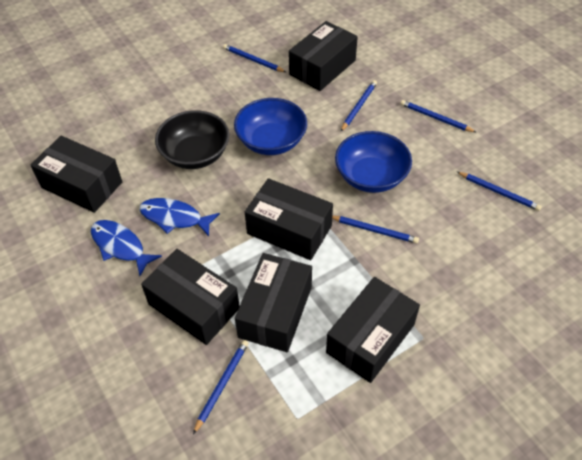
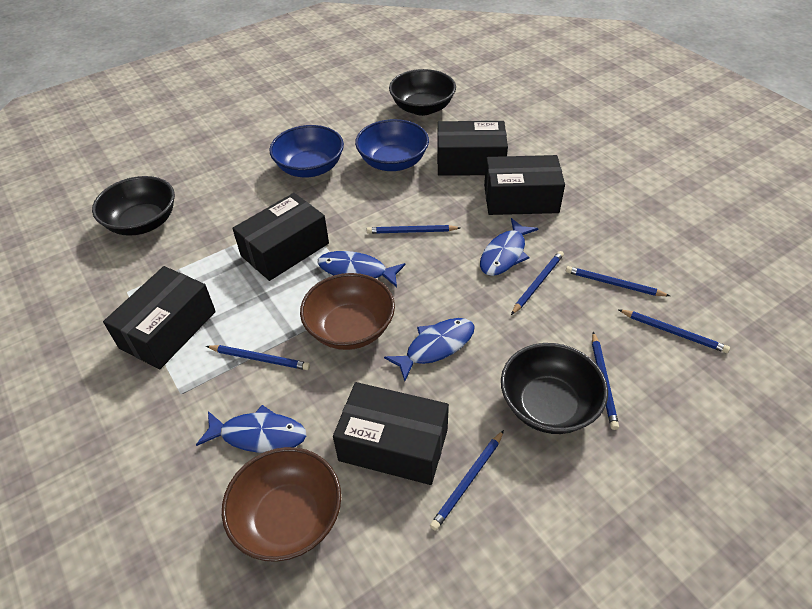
black bowl: 1 -> 3
black box: 6 -> 5
blue fish: 2 -> 4
blue pencil: 6 -> 7
brown bowl: 0 -> 2

